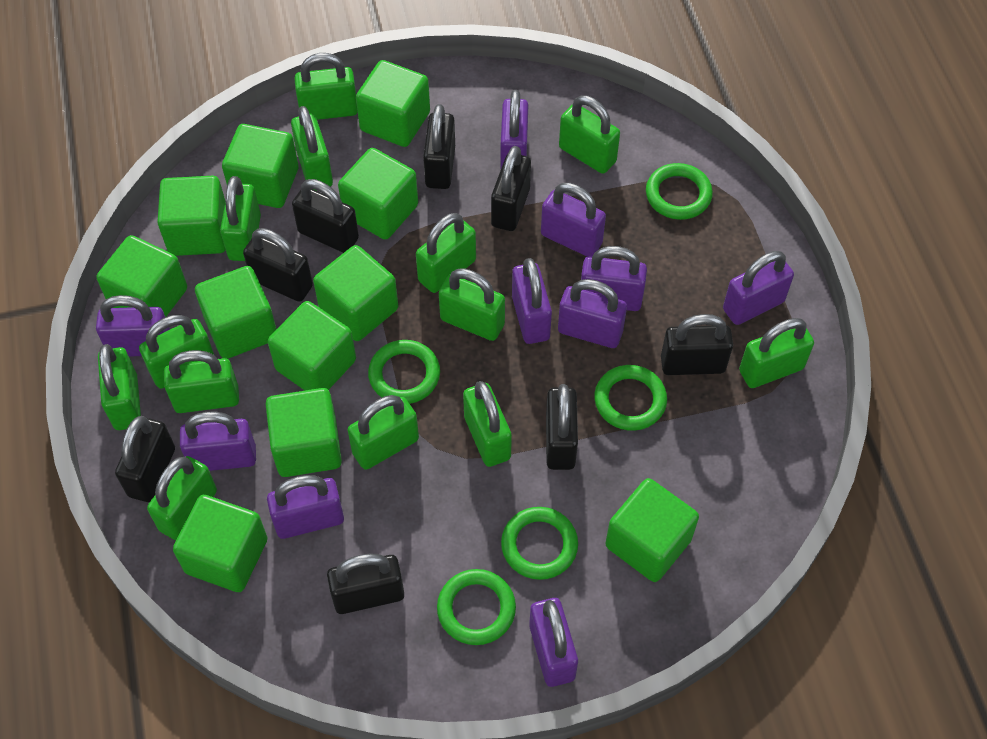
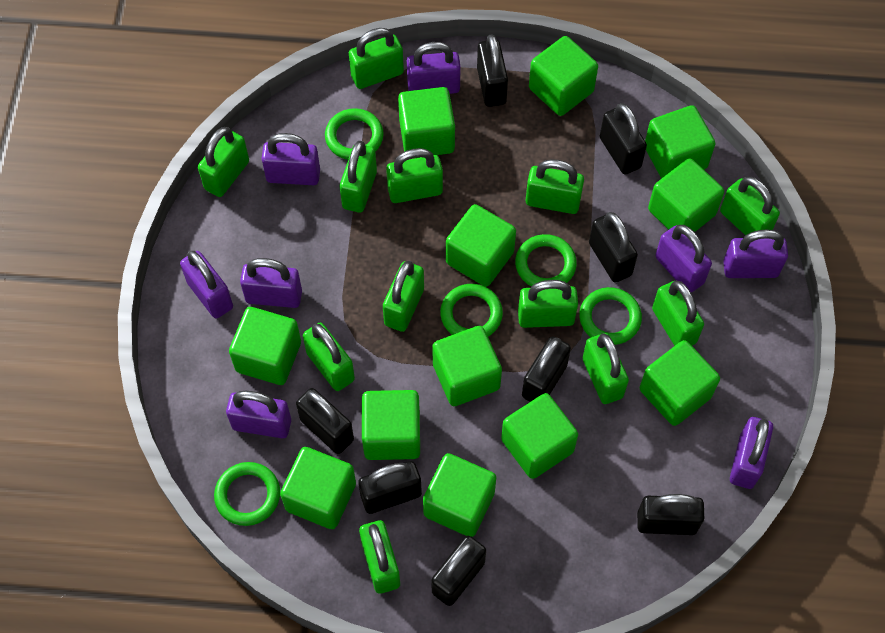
green cube: 11 -> 12
green padlock: 13 -> 12
purple padlock: 10 -> 8

